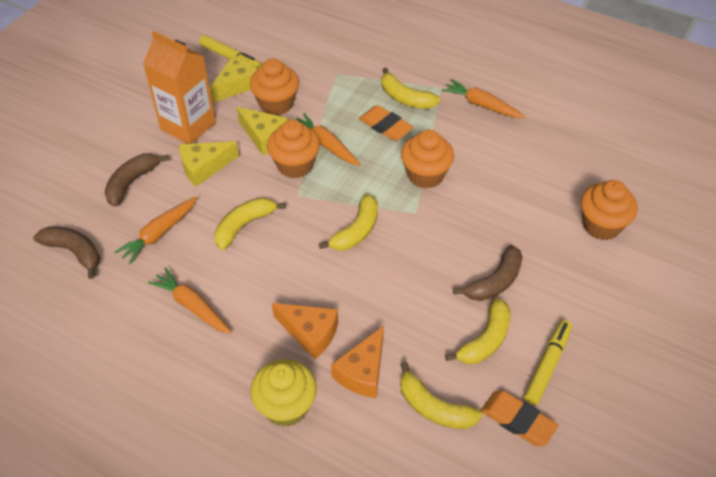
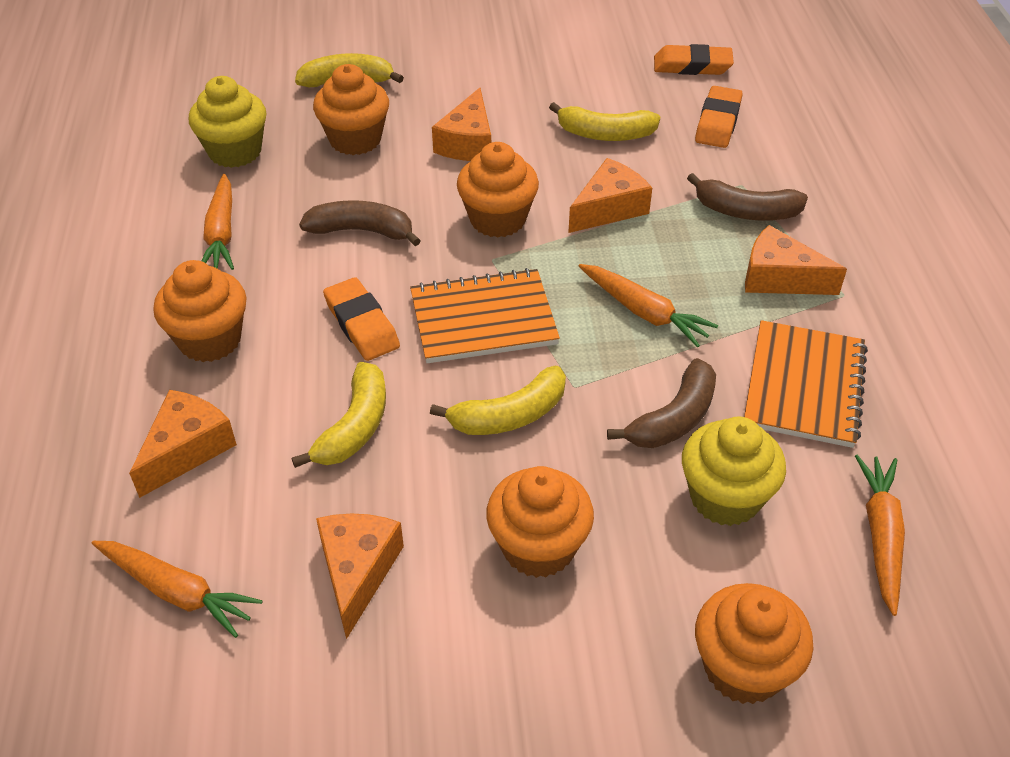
orange carton: 1 -> 0
orange cheese: 2 -> 5
orange cupcake: 4 -> 5
orange eraser: 2 -> 3
orange notebook: 0 -> 2
yellow banana: 5 -> 4
yellow cheese: 3 -> 0
yellow cupcake: 1 -> 2
yellow marker: 2 -> 0

